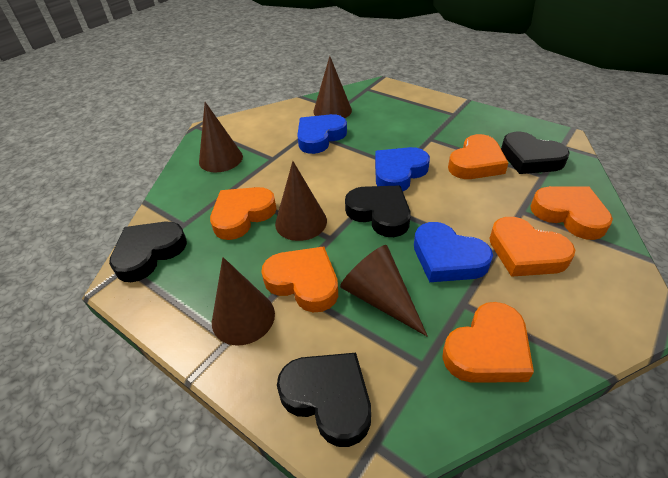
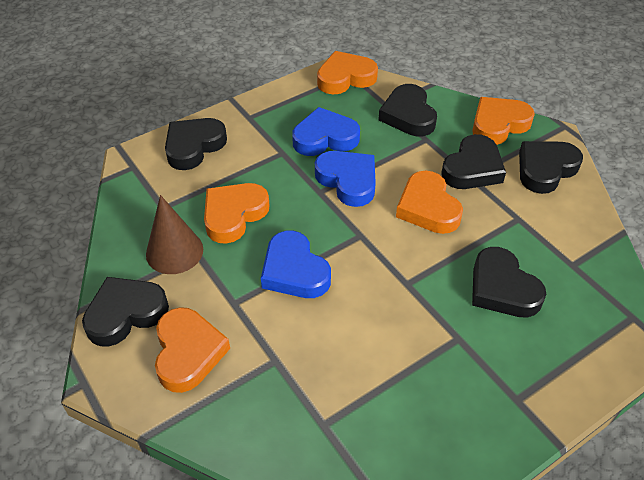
black heart: 4 -> 6
brown cone: 5 -> 1
orange heart: 6 -> 5

